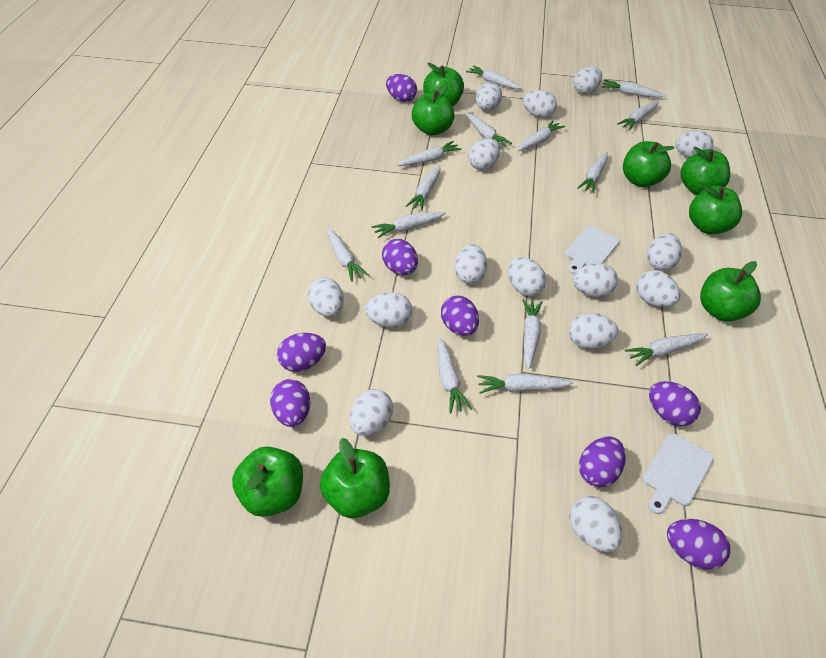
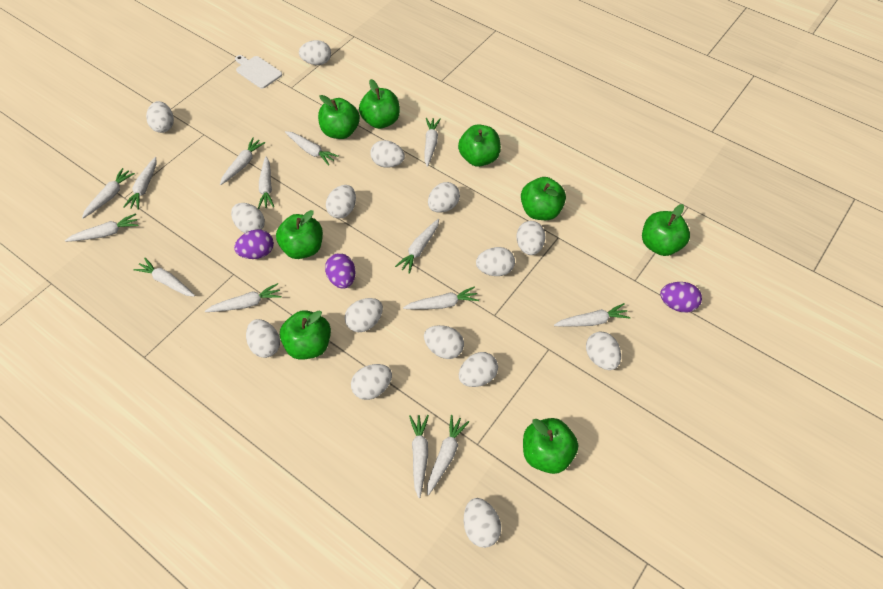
purple egg: 8 -> 3
white cutting board: 2 -> 1

